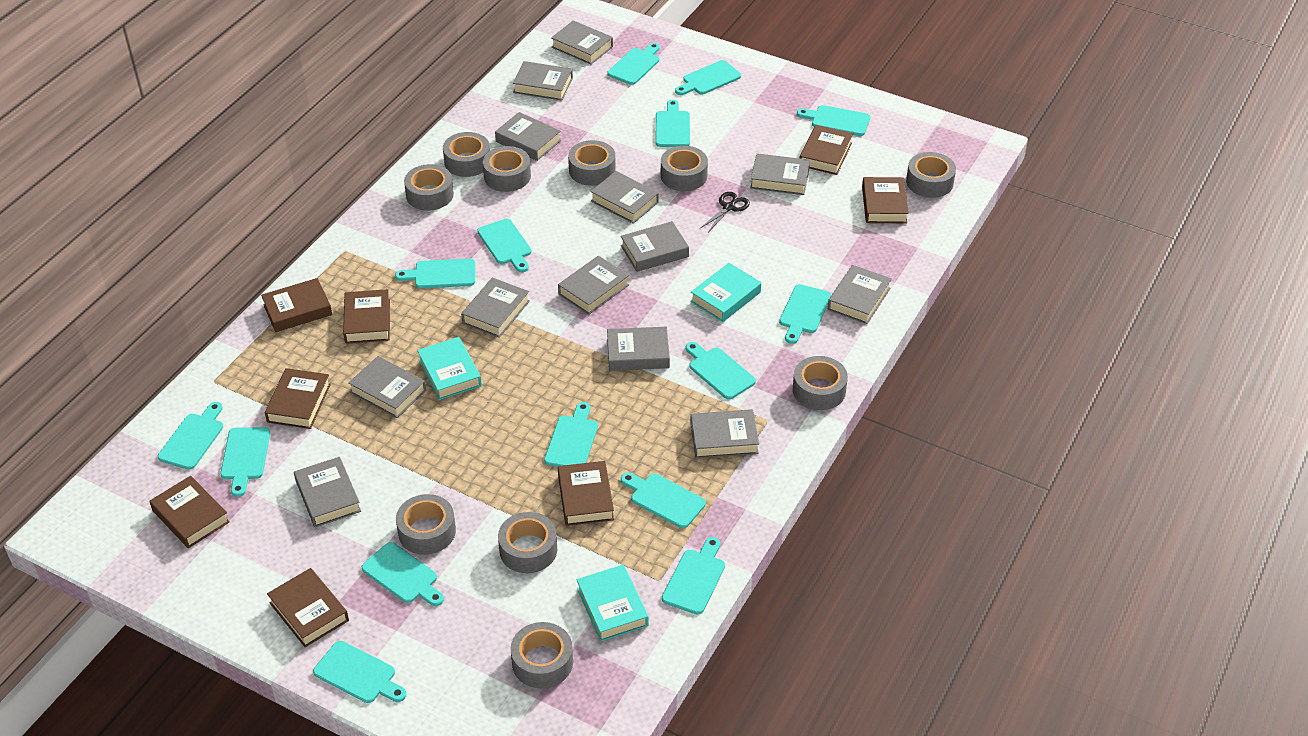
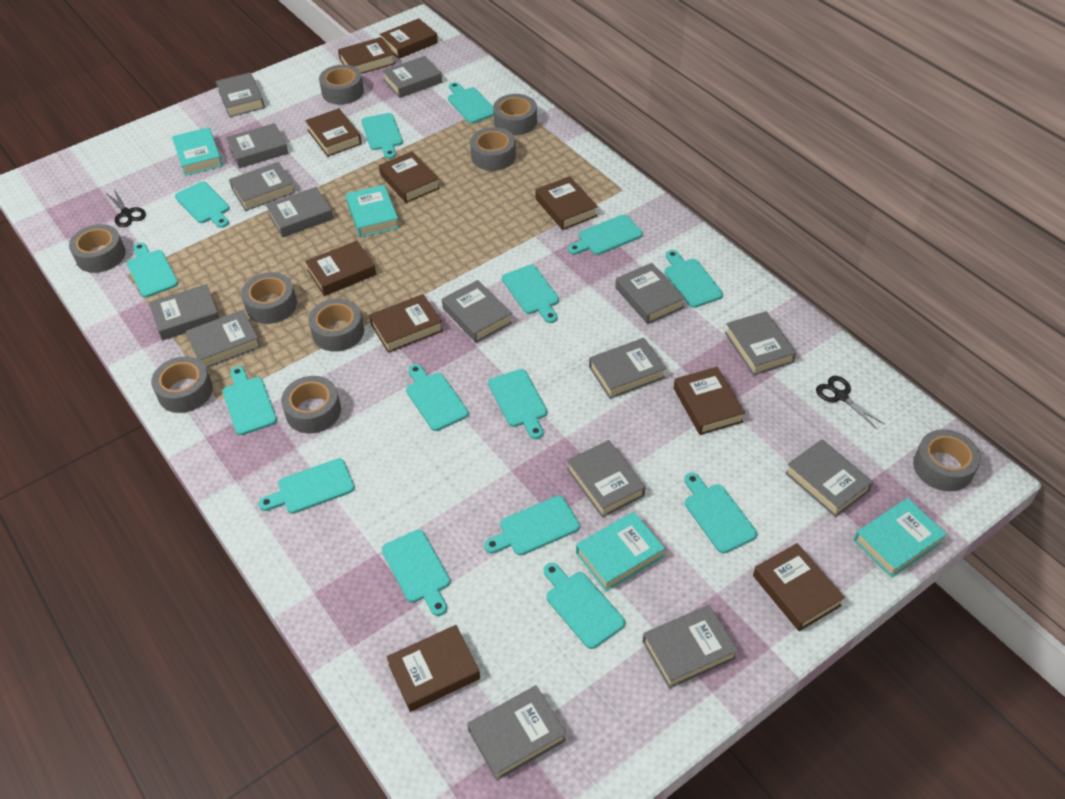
black scissors: 1 -> 2
brown book: 8 -> 10
grey book: 13 -> 15
grey tape: 10 -> 9
turquoise book: 3 -> 4

